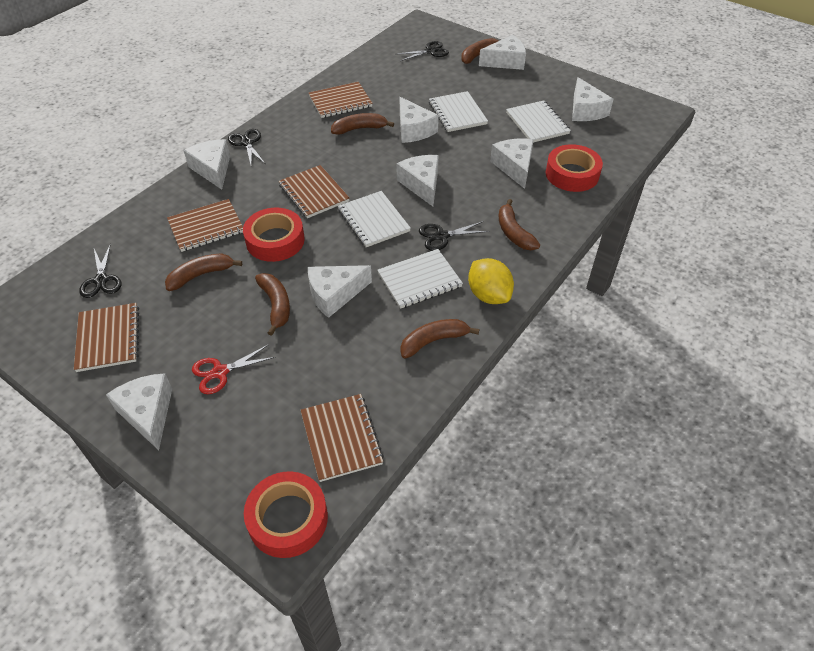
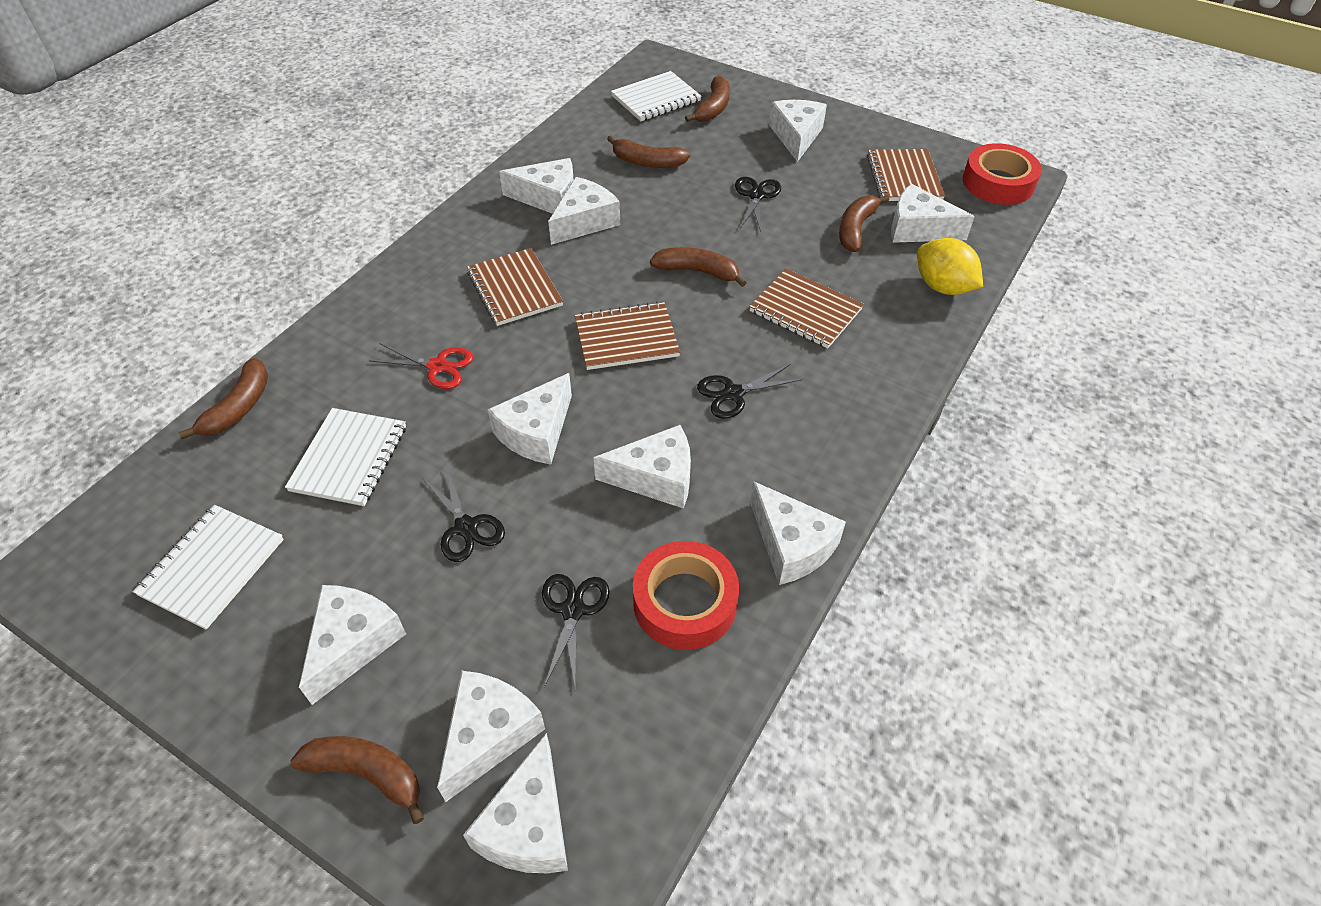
brown notebook: 5 -> 4
red tape: 3 -> 2
white cheese: 8 -> 10
white notebook: 4 -> 3

